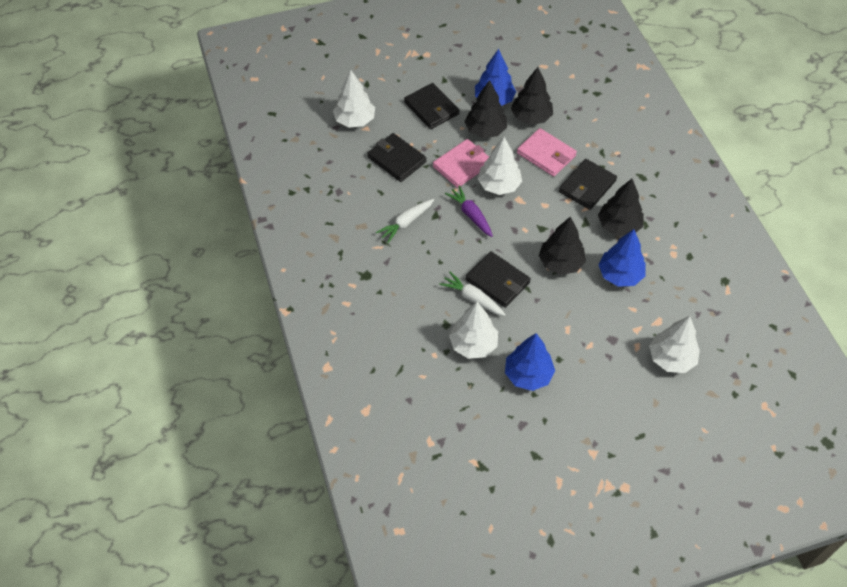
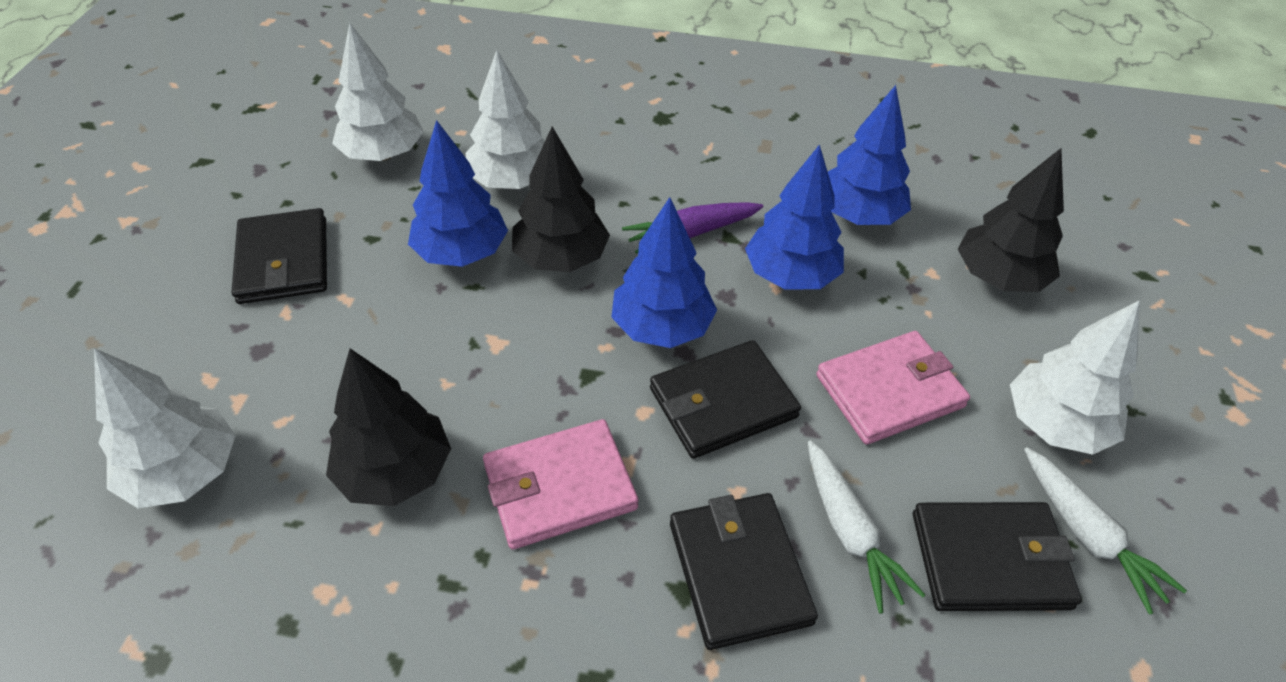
black tree: 4 -> 3
blue tree: 3 -> 4

